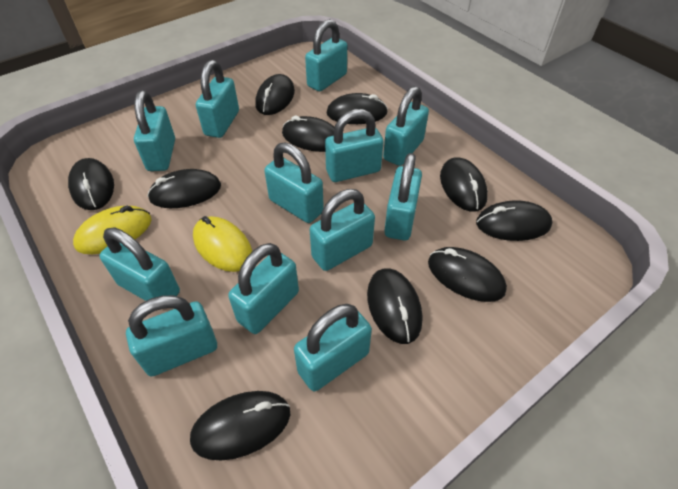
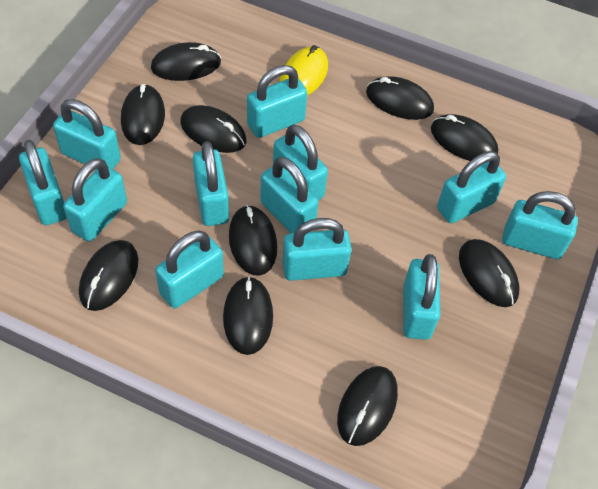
yellow mouse: 2 -> 1

